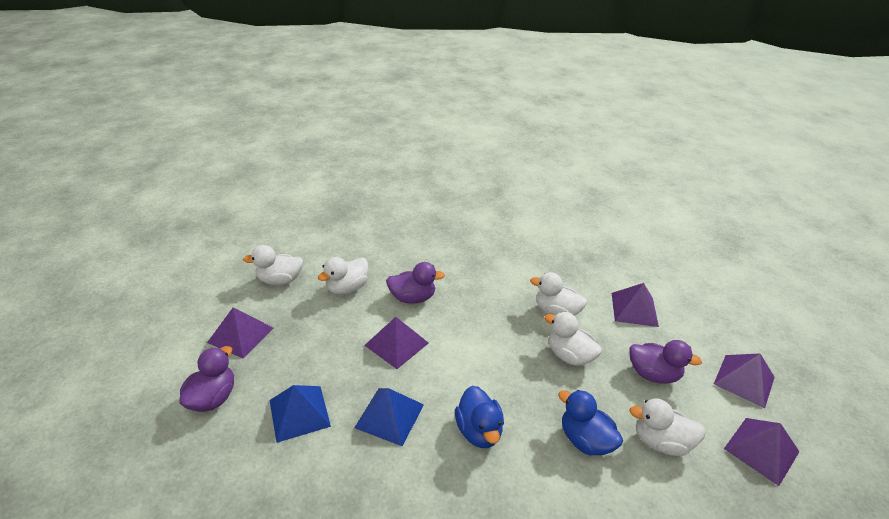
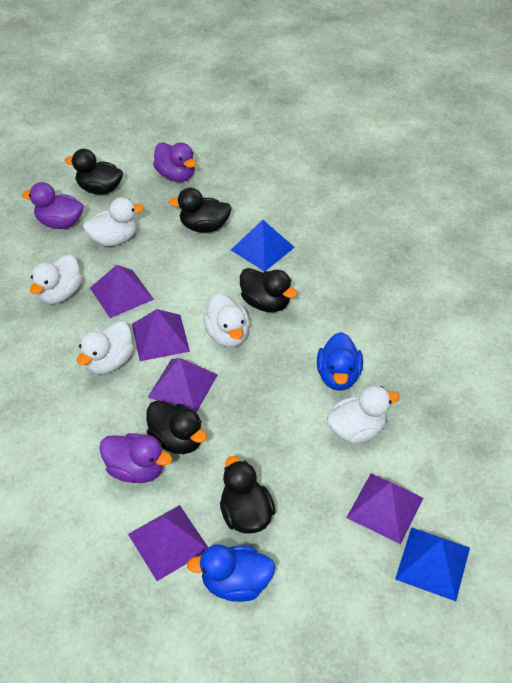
black duck: 0 -> 5

